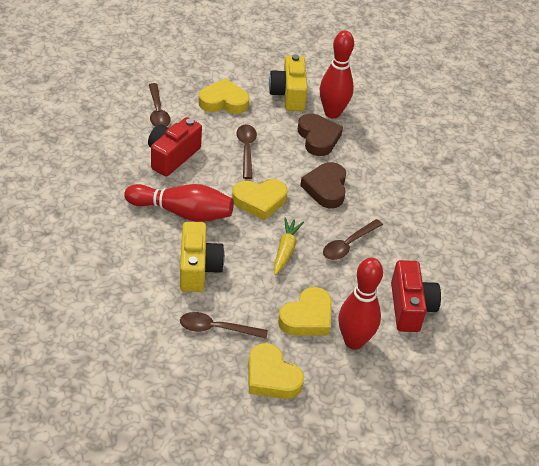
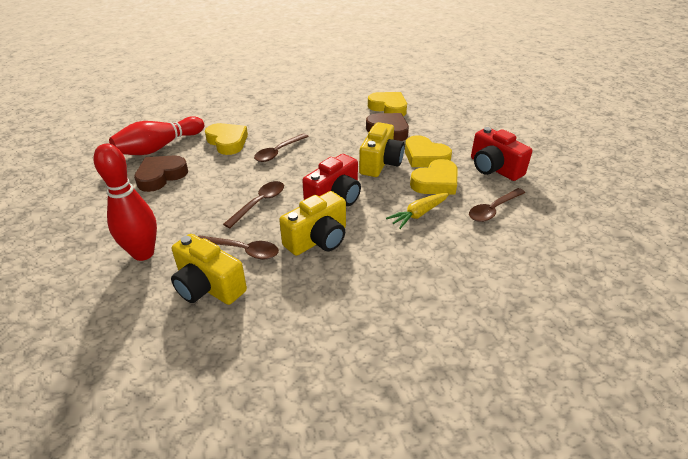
red bowling pin: 3 -> 2
yellow camera: 2 -> 3

